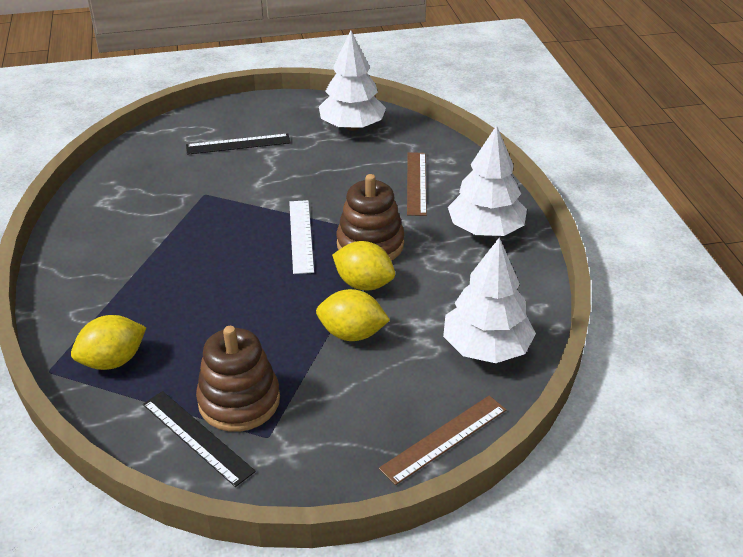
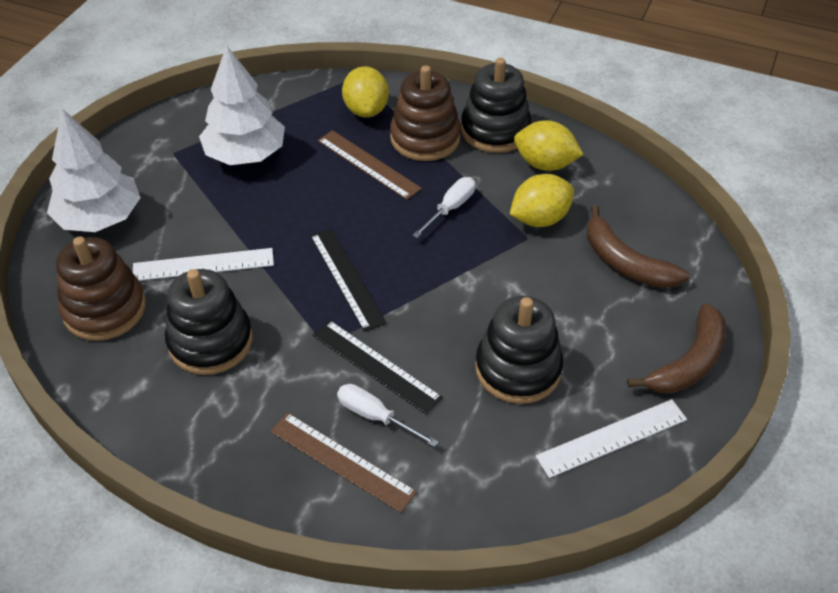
black stacking toy: 0 -> 3
brown banana: 0 -> 2
white ruler: 1 -> 2
white screwdriver: 0 -> 2
white tree: 3 -> 2

